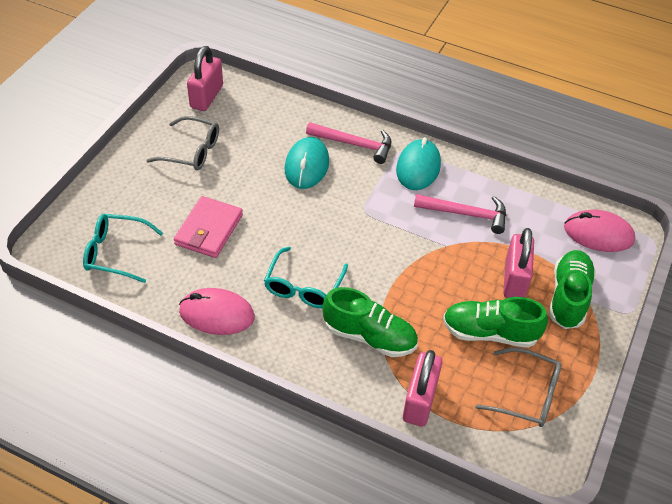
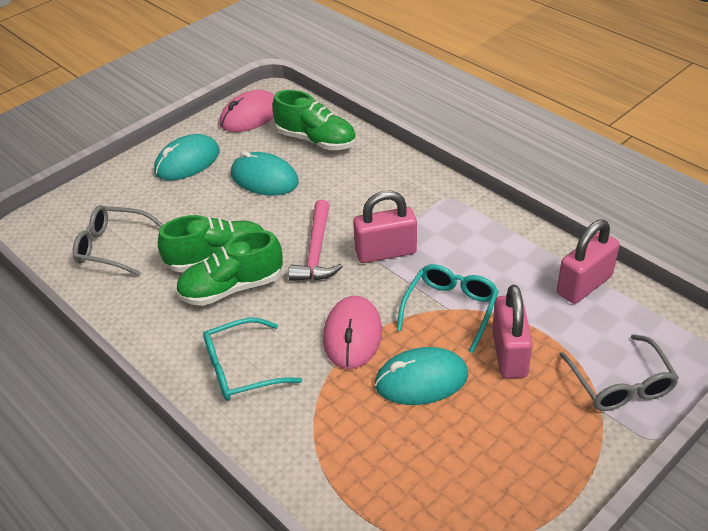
pink hammer: 2 -> 1
pink wallet: 1 -> 0
turquoise mouse: 2 -> 3

